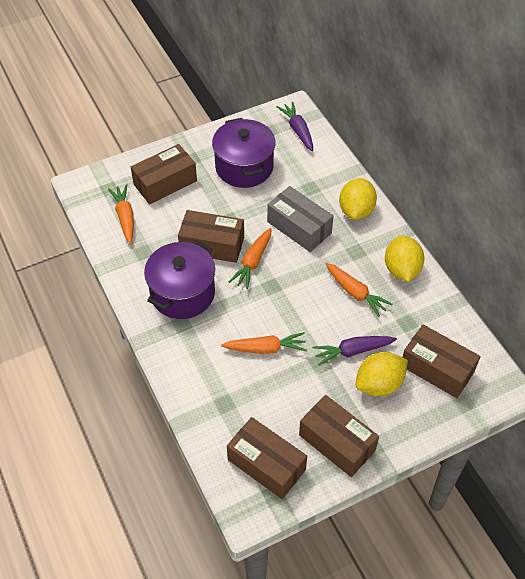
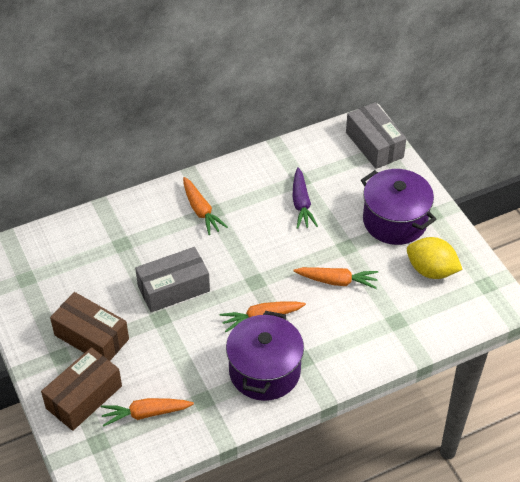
brown box: 5 -> 2
grey box: 1 -> 2
purple carrot: 2 -> 1
yellow lemon: 3 -> 1

